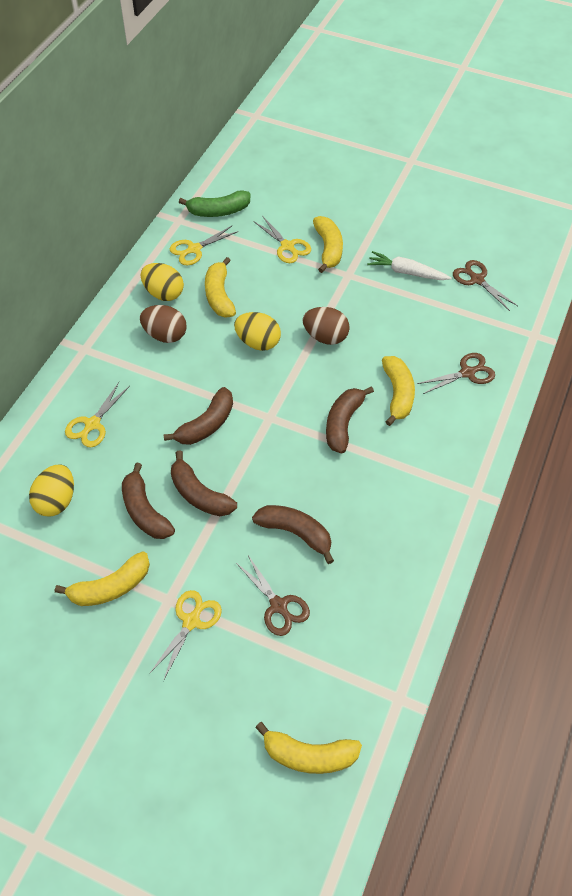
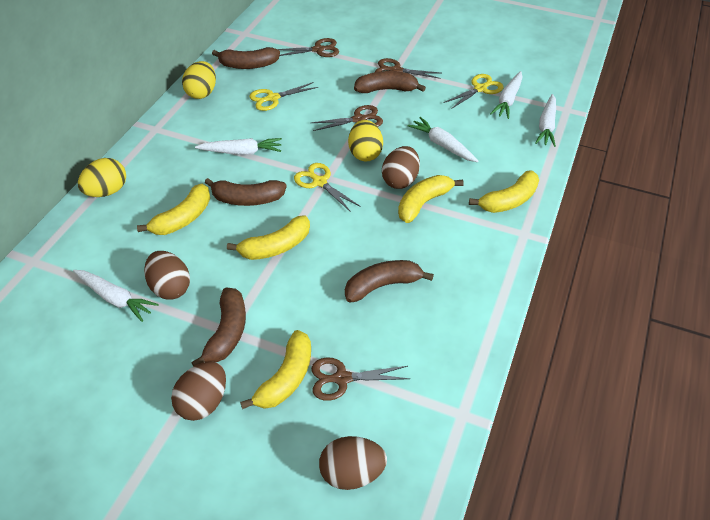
brown egg: 2 -> 4
brown scissors: 3 -> 4
green banana: 1 -> 0
white carrot: 1 -> 5
yellow scissors: 4 -> 3

